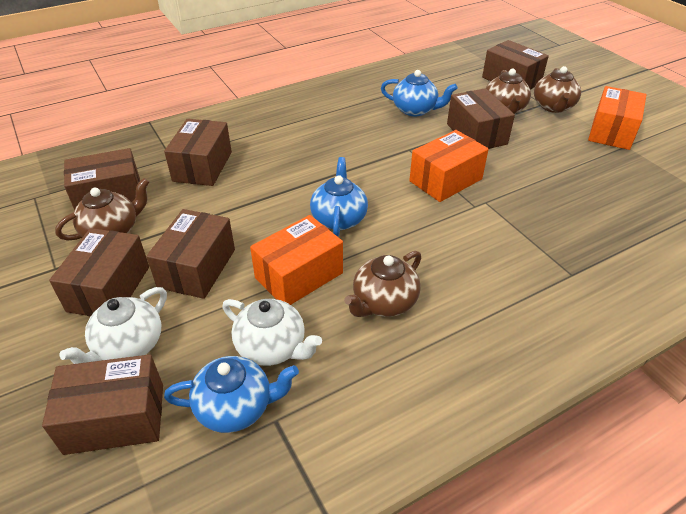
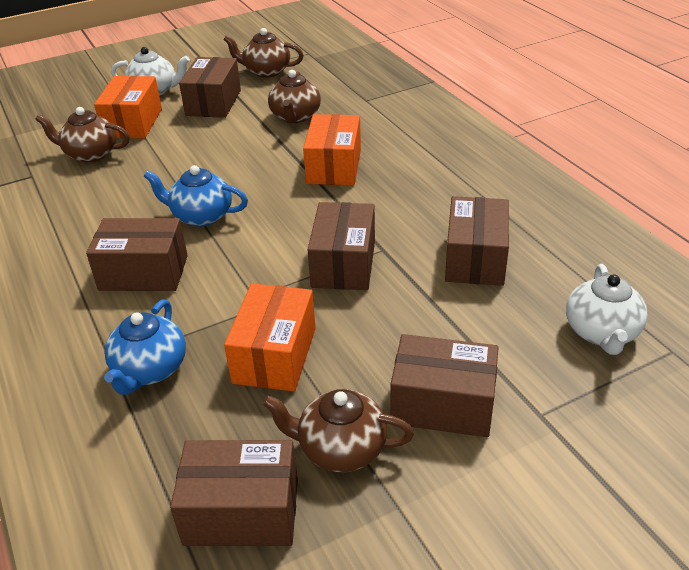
blue teapot: 3 -> 2
brown box: 7 -> 6

